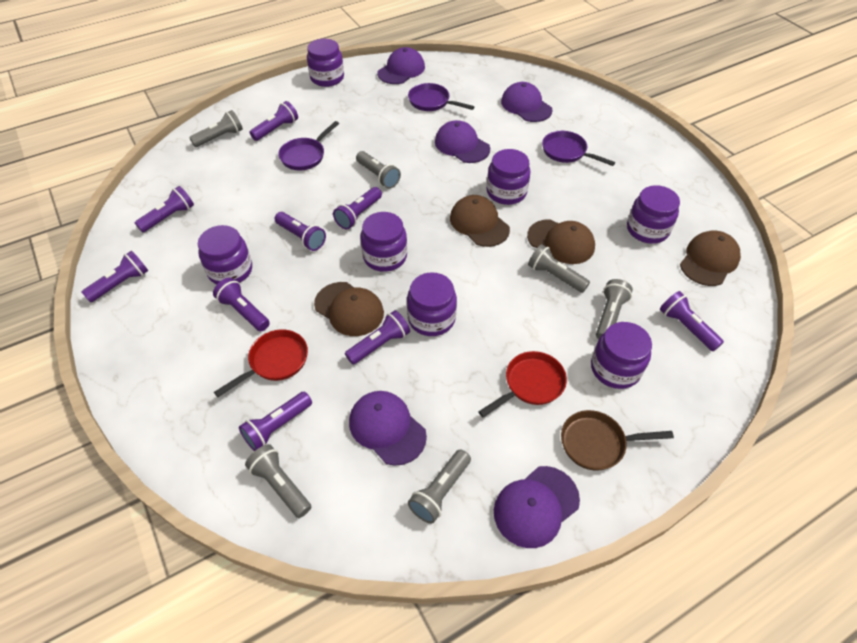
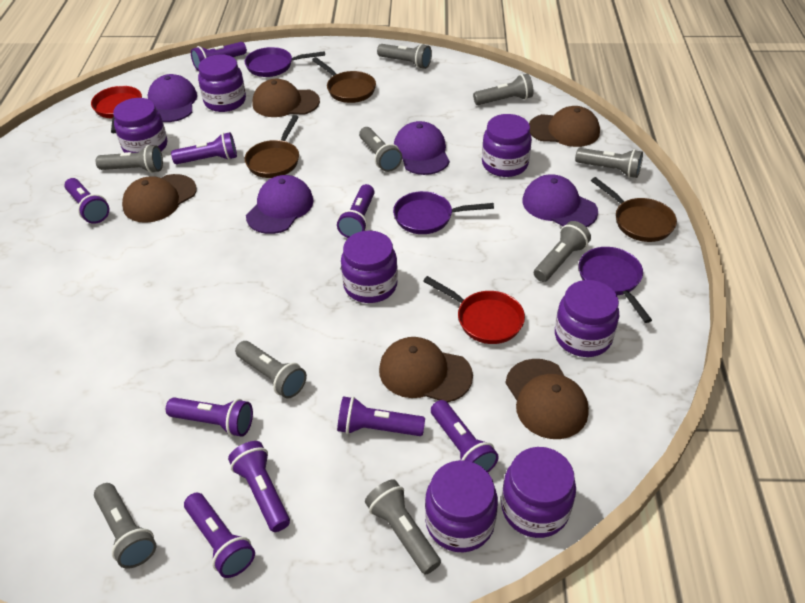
brown cap: 4 -> 5
brown pan: 1 -> 3
grey flashlight: 6 -> 9
purple cap: 5 -> 4

